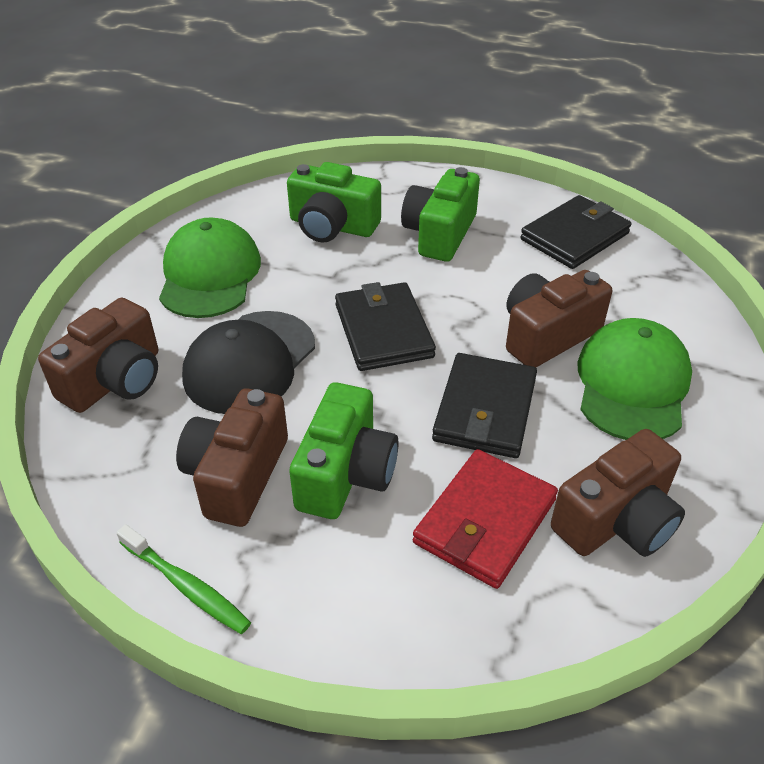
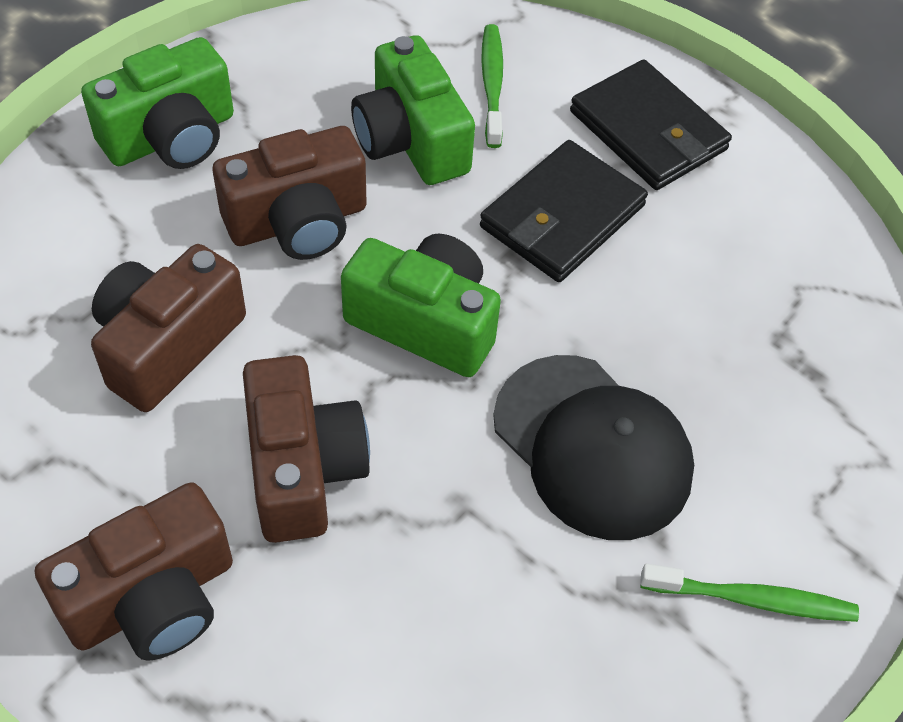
black wallet: 3 -> 2
green cap: 2 -> 0
green toothbrush: 1 -> 2
red wallet: 1 -> 0

